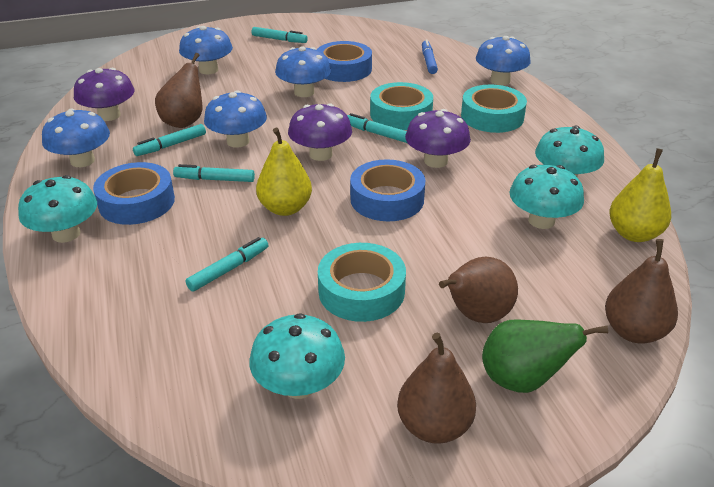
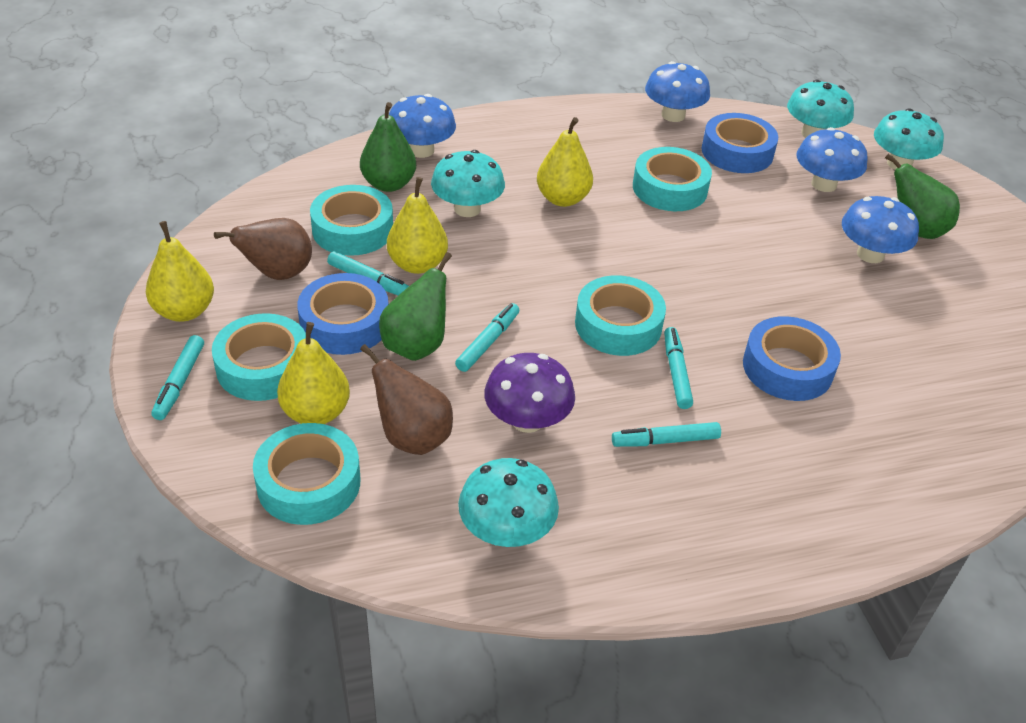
blue marker: 1 -> 0
blue mushroom: 5 -> 4
brown pear: 4 -> 2
green pear: 1 -> 3
purple mushroom: 3 -> 1
turquoise tape: 3 -> 5
yellow pear: 2 -> 4

